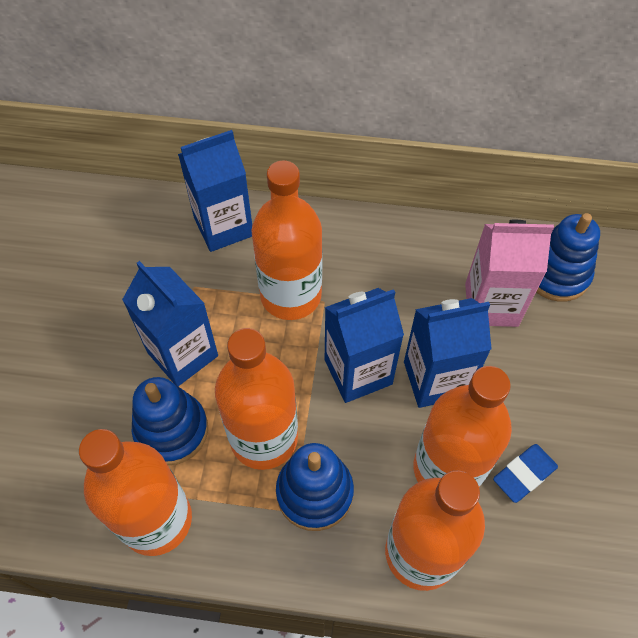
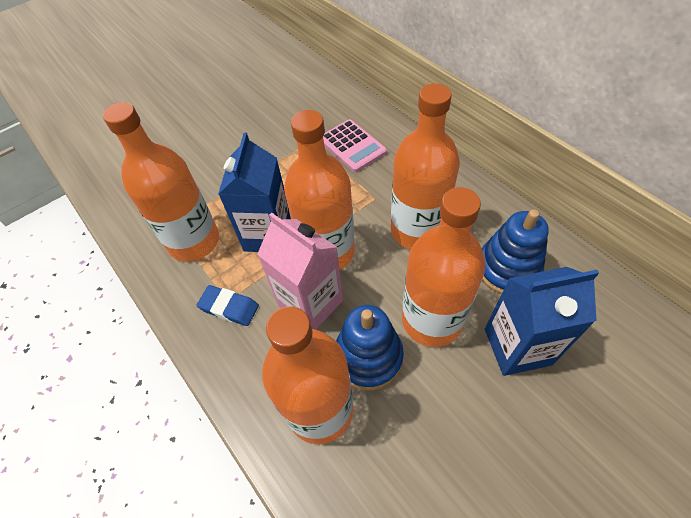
blue carton: 4 -> 2
blue stacking toy: 3 -> 2
pink calculator: 0 -> 1

